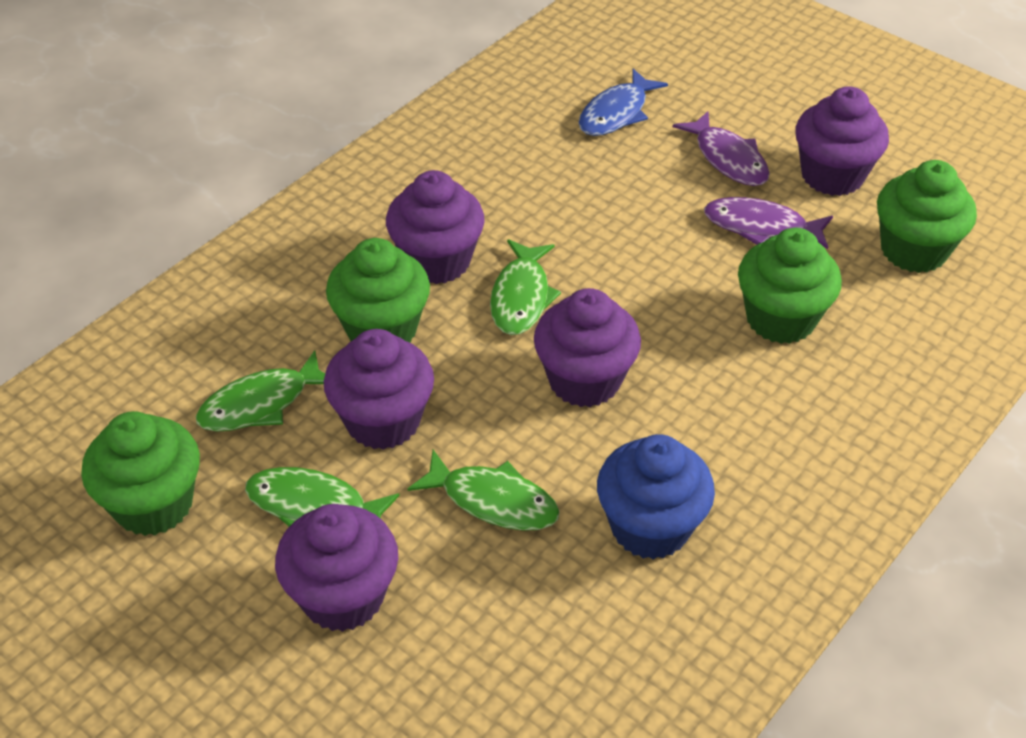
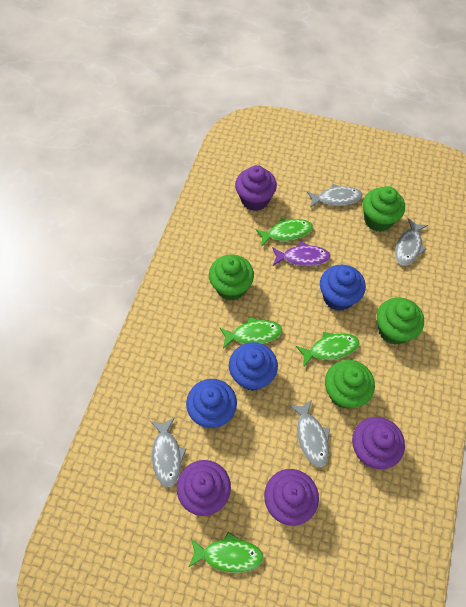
blue cupcake: 1 -> 3
blue fish: 1 -> 0
grey fish: 0 -> 4
purple cupcake: 5 -> 4
purple fish: 2 -> 1

